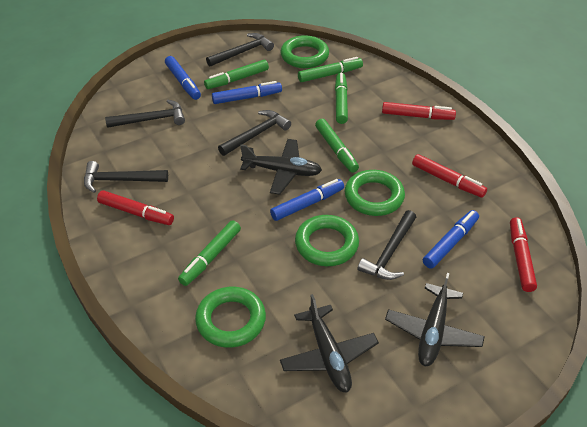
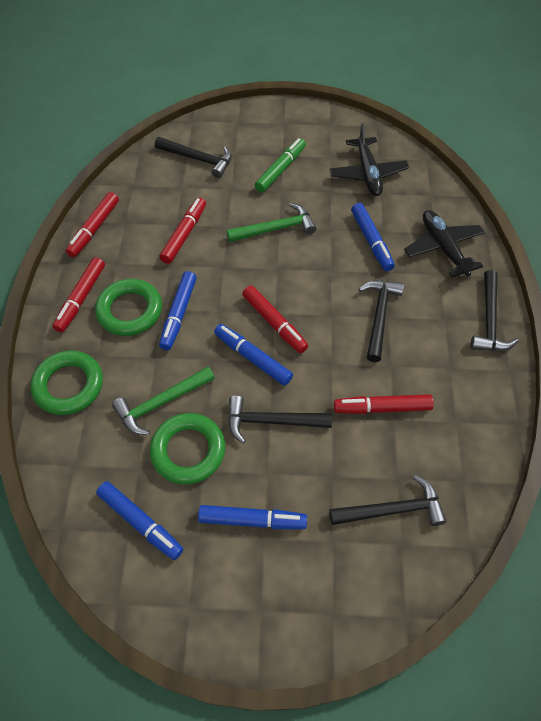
black plane: 3 -> 2
blue marker: 4 -> 5
green hammer: 0 -> 2
green marker: 5 -> 1
green ring: 4 -> 3
red marker: 4 -> 5

